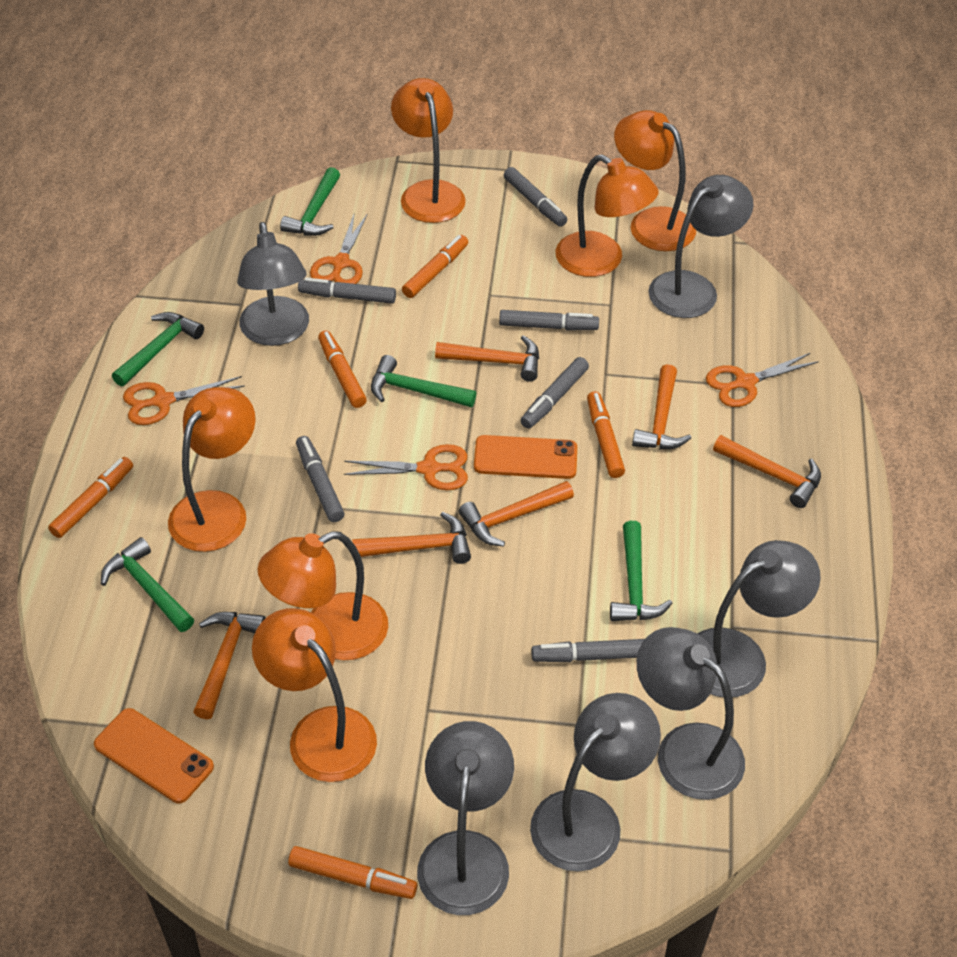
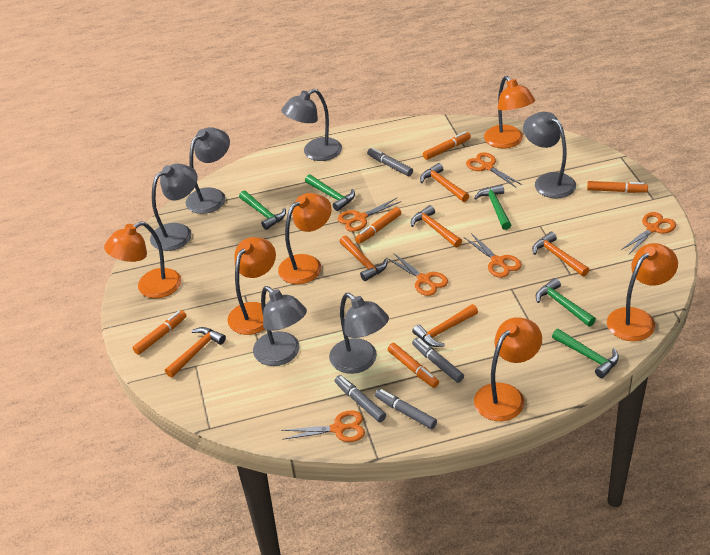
grey marker: 6 -> 4
orange phone: 2 -> 0
orange scissors: 4 -> 6

